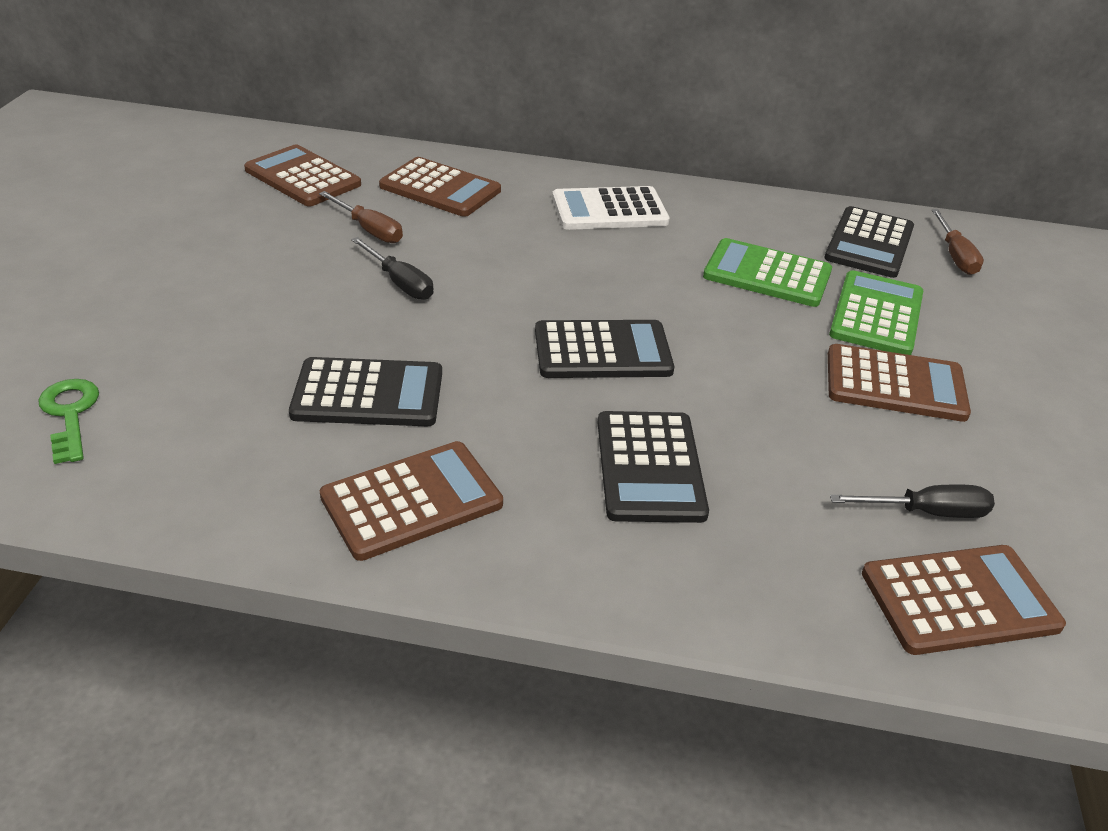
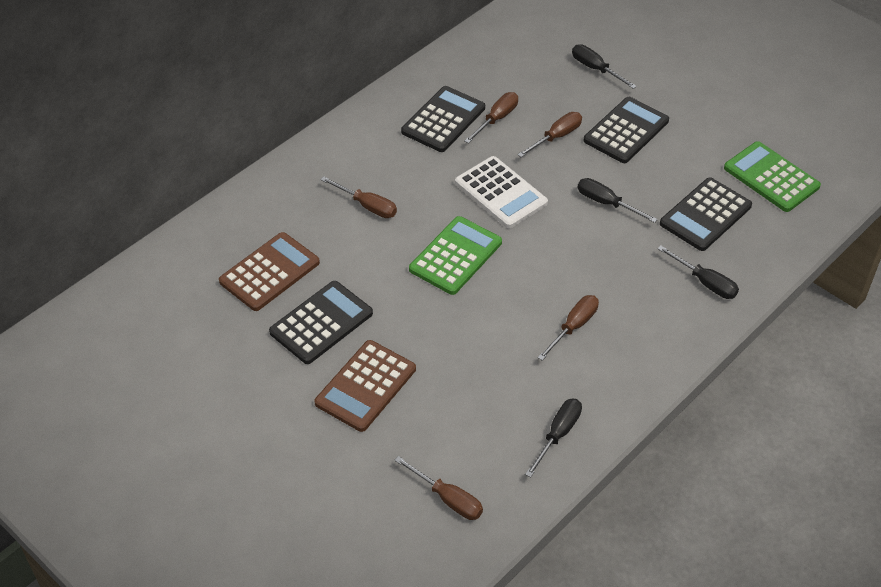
black screwdriver: 2 -> 4
brown calculator: 5 -> 2
brown screwdriver: 2 -> 5
green key: 1 -> 0

